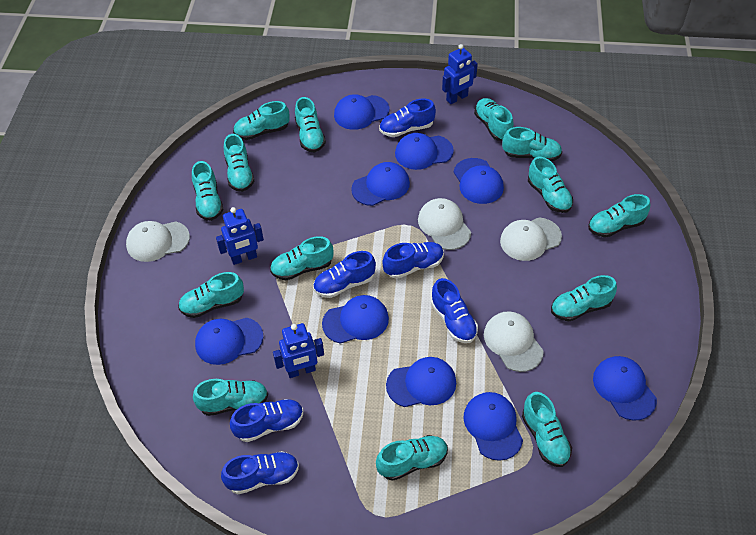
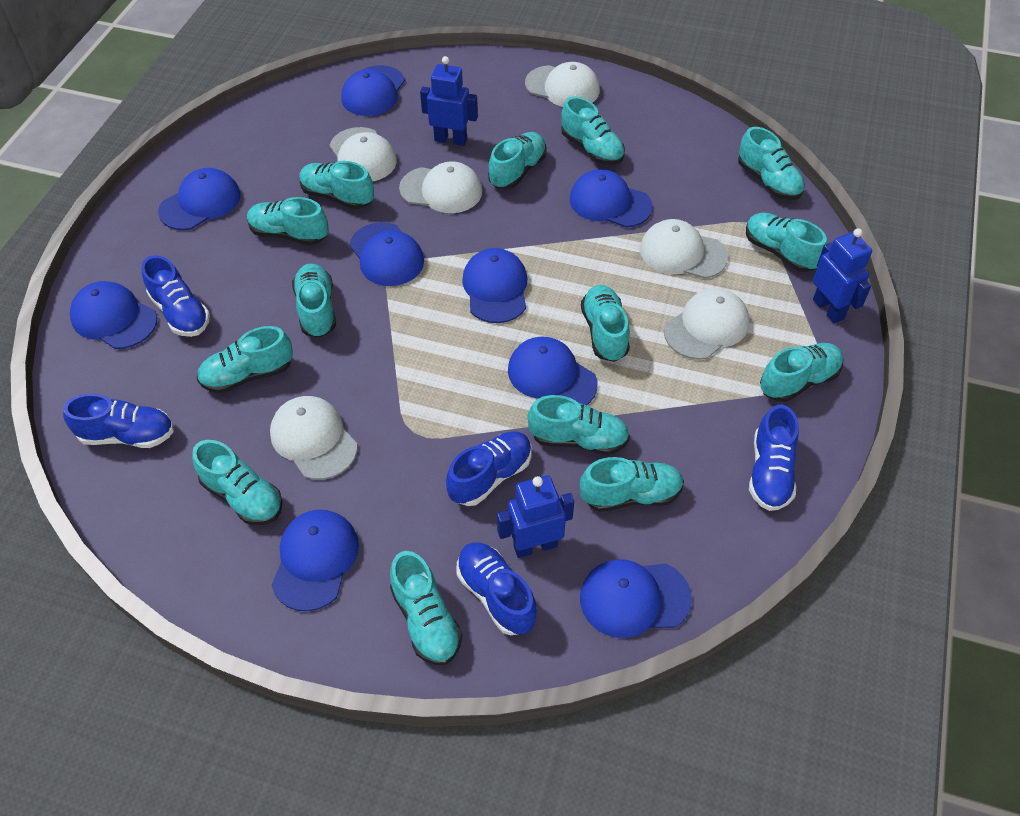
blue shoe: 6 -> 5
white cap: 4 -> 6

